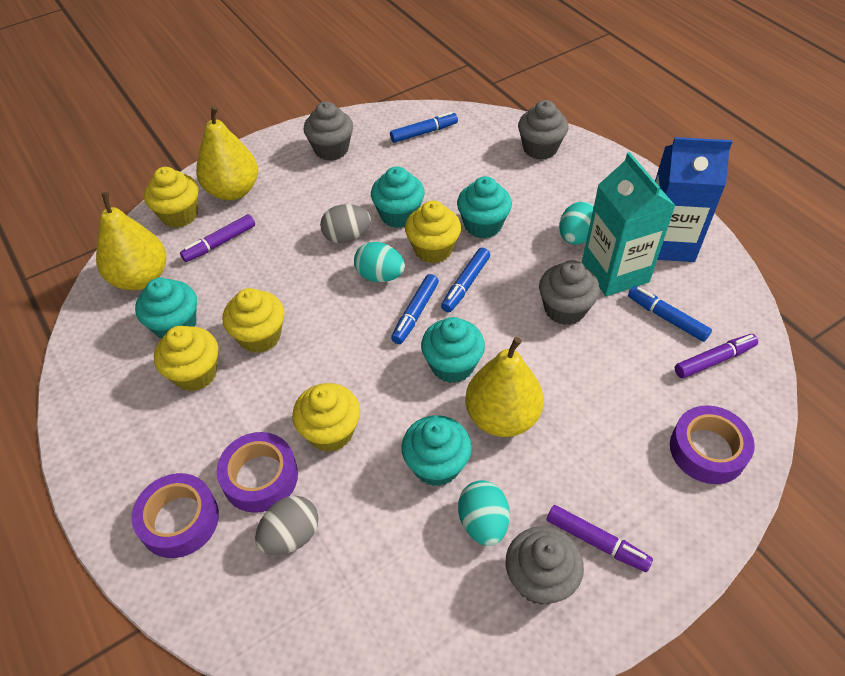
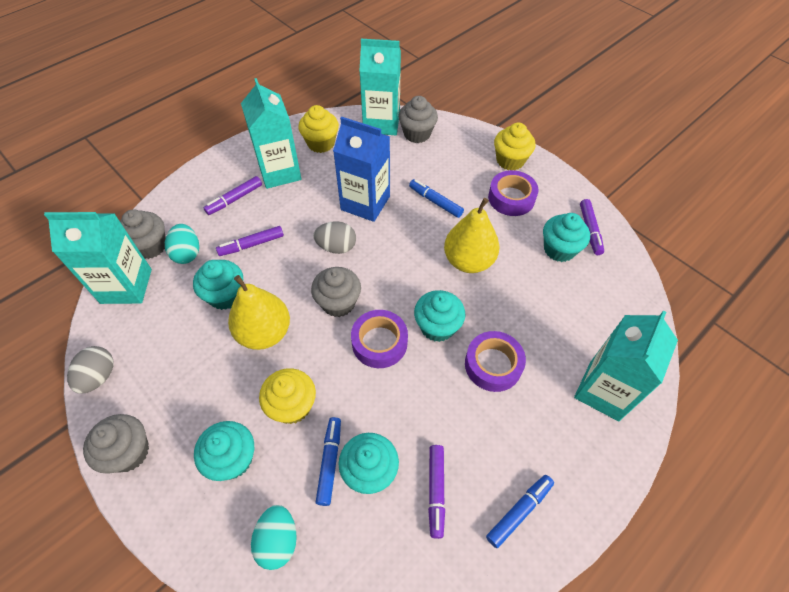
blue marker: 4 -> 3
purple marker: 3 -> 4
turquoise carton: 1 -> 4
turquoise egg: 3 -> 2
yellow cupcake: 5 -> 3
yellow pear: 3 -> 2

